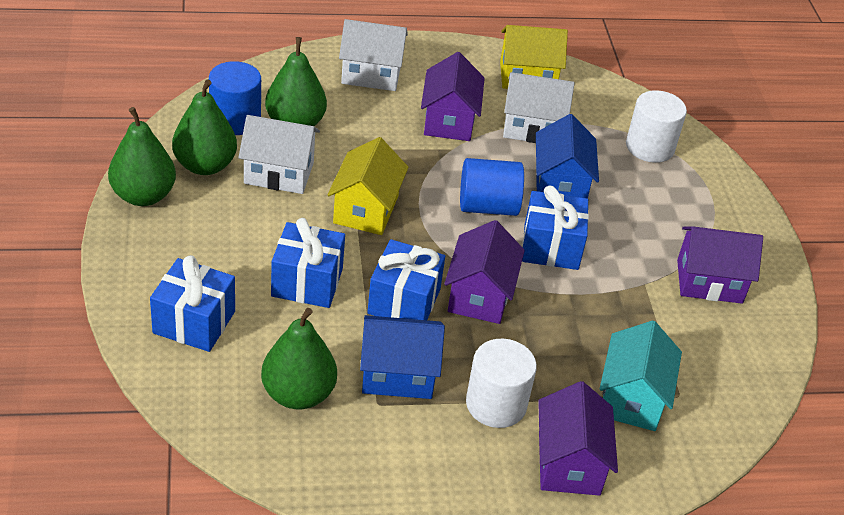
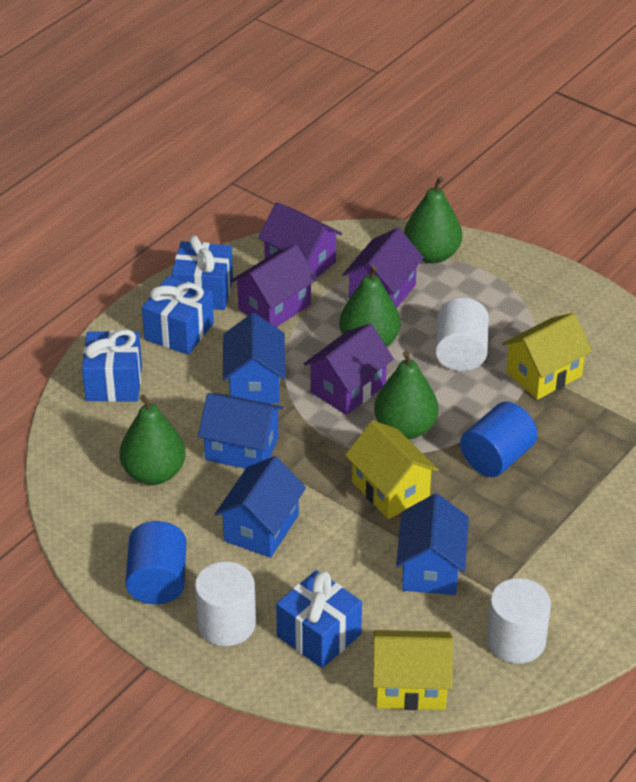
blue house: 2 -> 4
turquoise house: 1 -> 0
white cylinder: 2 -> 3
white house: 3 -> 0
yellow house: 2 -> 3

